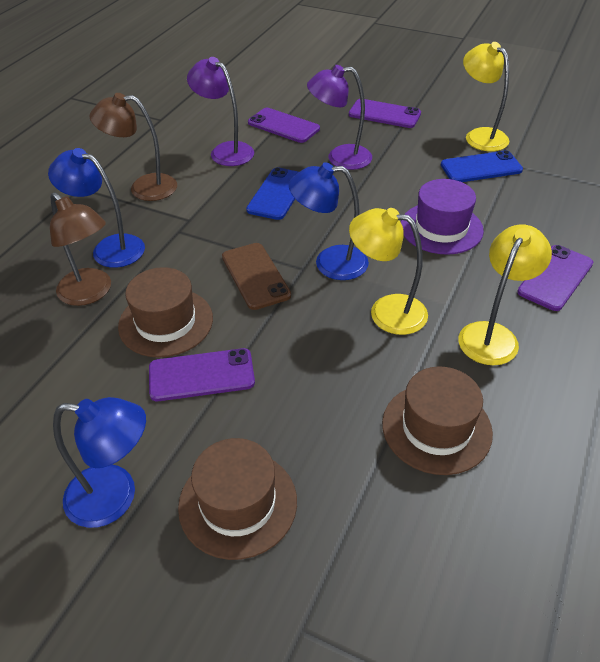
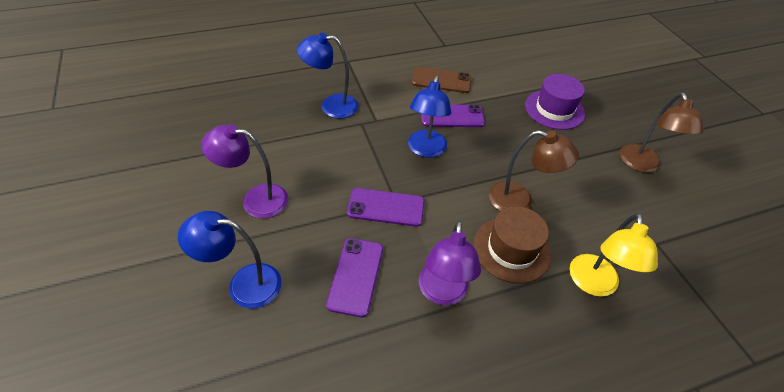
blue phone: 2 -> 0
brown hat: 3 -> 1
purple phone: 4 -> 3
yellow lamp: 3 -> 1

